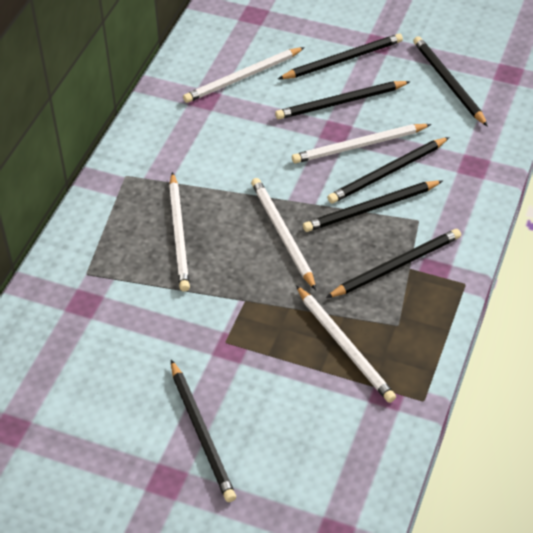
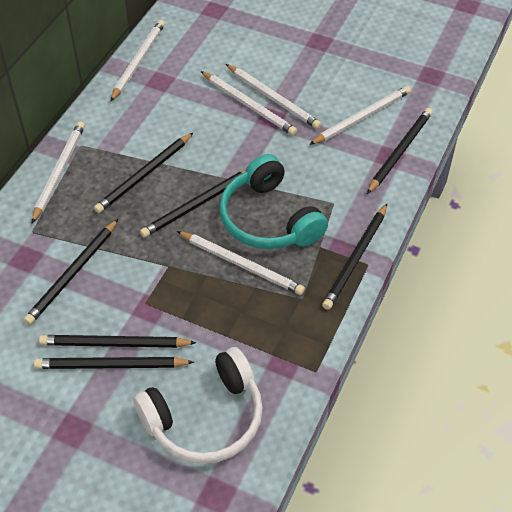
turquoise headphones: 0 -> 1
white headphones: 0 -> 1
white pencil: 5 -> 6

